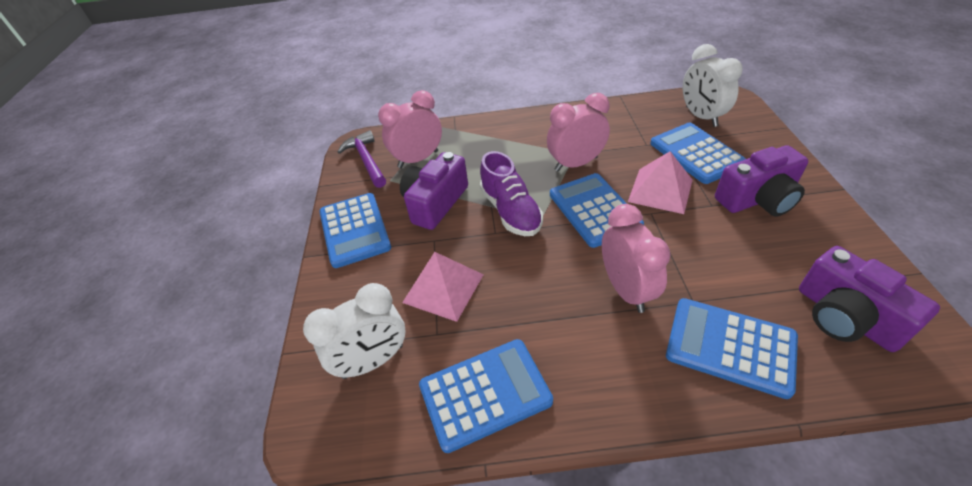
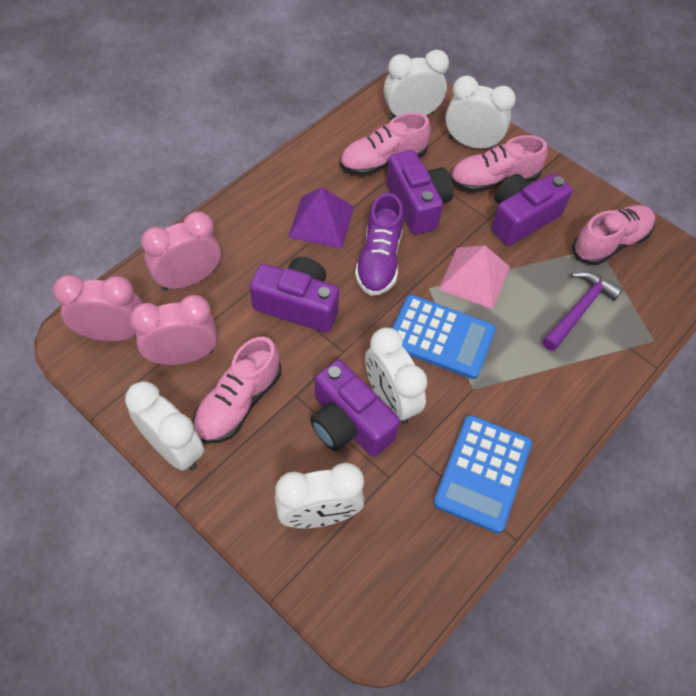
blue calculator: 5 -> 2
pink pyramid: 2 -> 1
pink shoe: 0 -> 4
purple camera: 3 -> 4
purple pyramid: 0 -> 1
white clock: 2 -> 5

